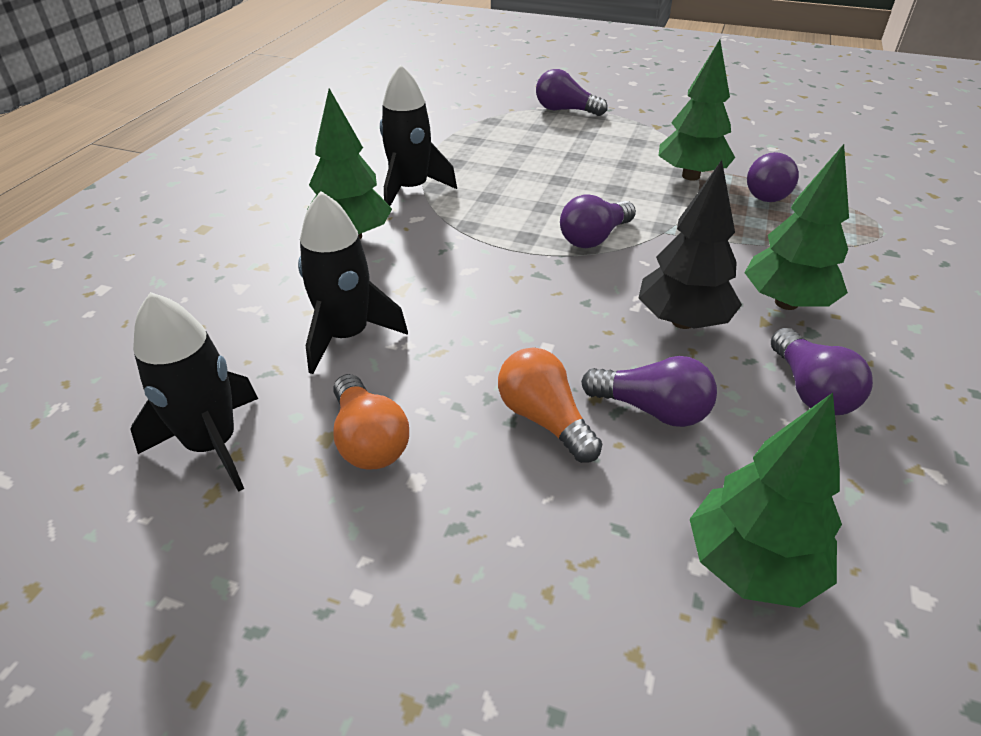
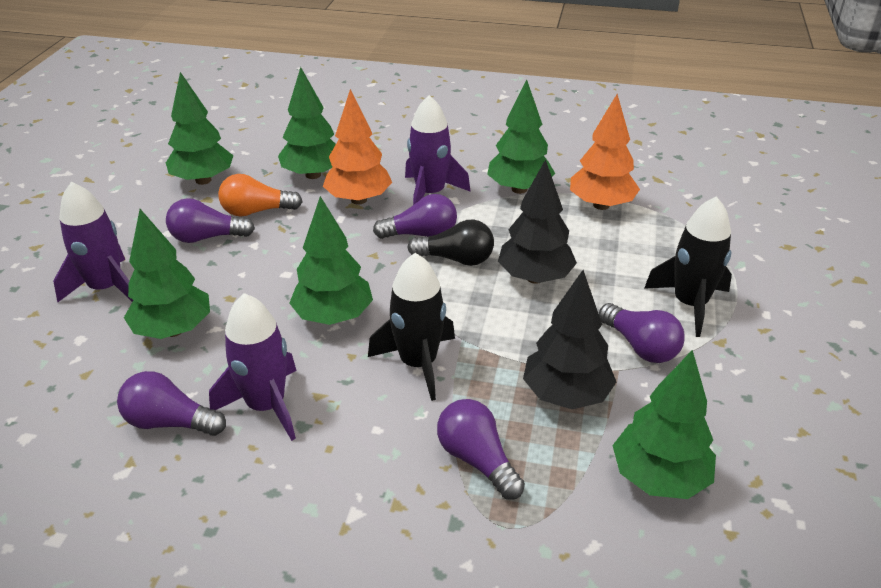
black light bulb: 0 -> 1
black rocket: 3 -> 2
black tree: 1 -> 2
green tree: 4 -> 6
orange light bulb: 2 -> 1
orange tree: 0 -> 2
purple rocket: 0 -> 3

